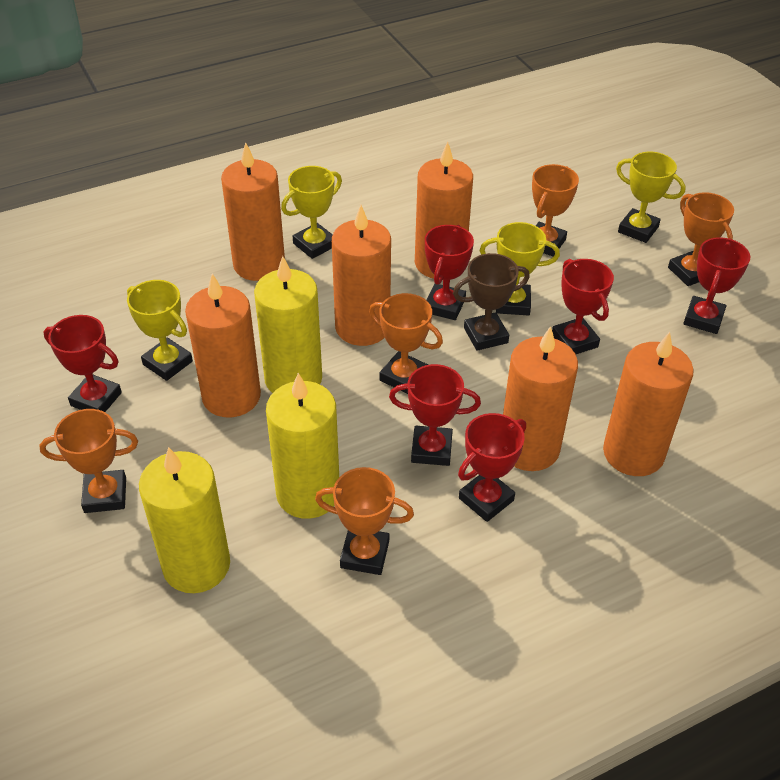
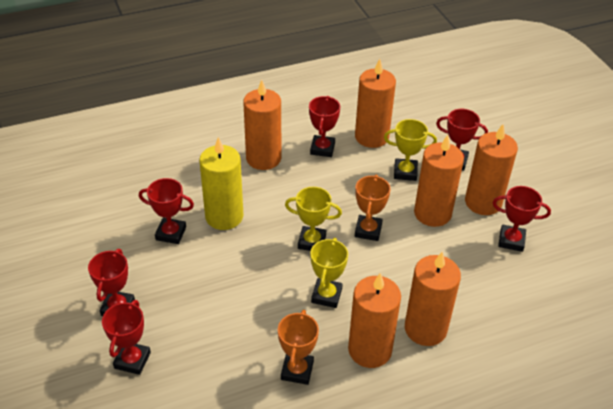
brown trophy: 1 -> 0
orange trophy: 5 -> 2
yellow candle: 3 -> 1
yellow trophy: 4 -> 3

